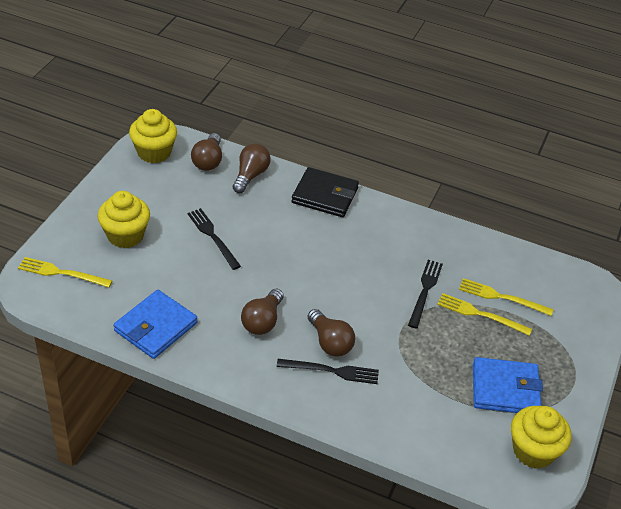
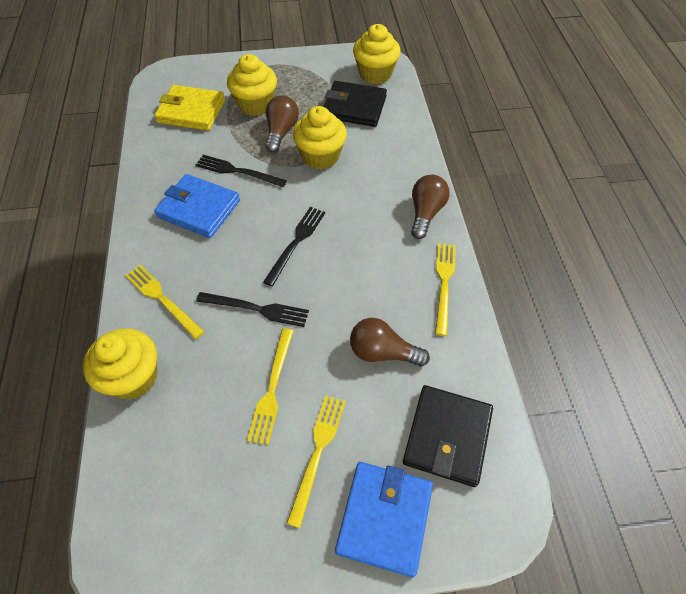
black wallet: 1 -> 2
brown light bulb: 4 -> 3
yellow cupcake: 3 -> 4
yellow fork: 3 -> 4
yellow wallet: 0 -> 1

